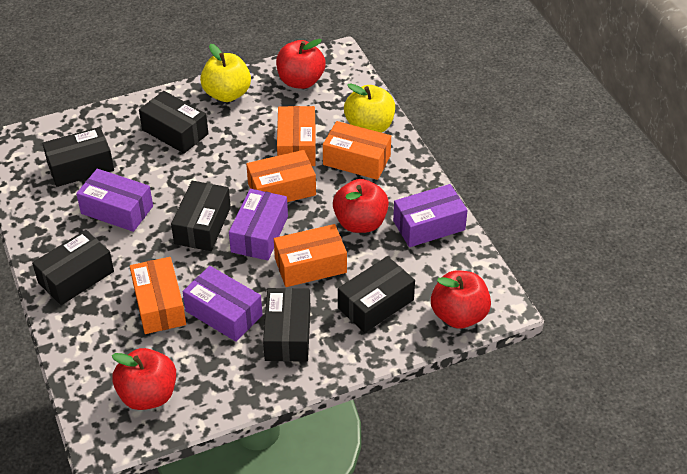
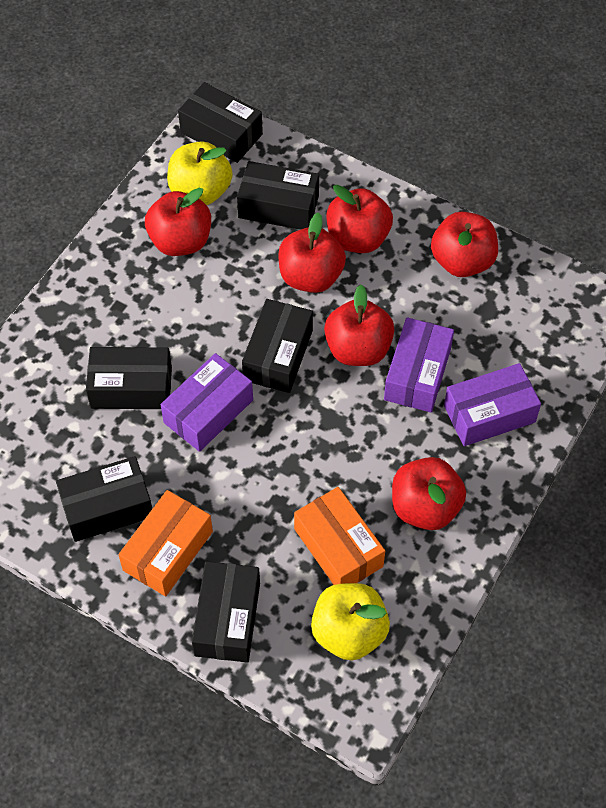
orange box: 5 -> 2
purple box: 4 -> 3
red apple: 4 -> 6

